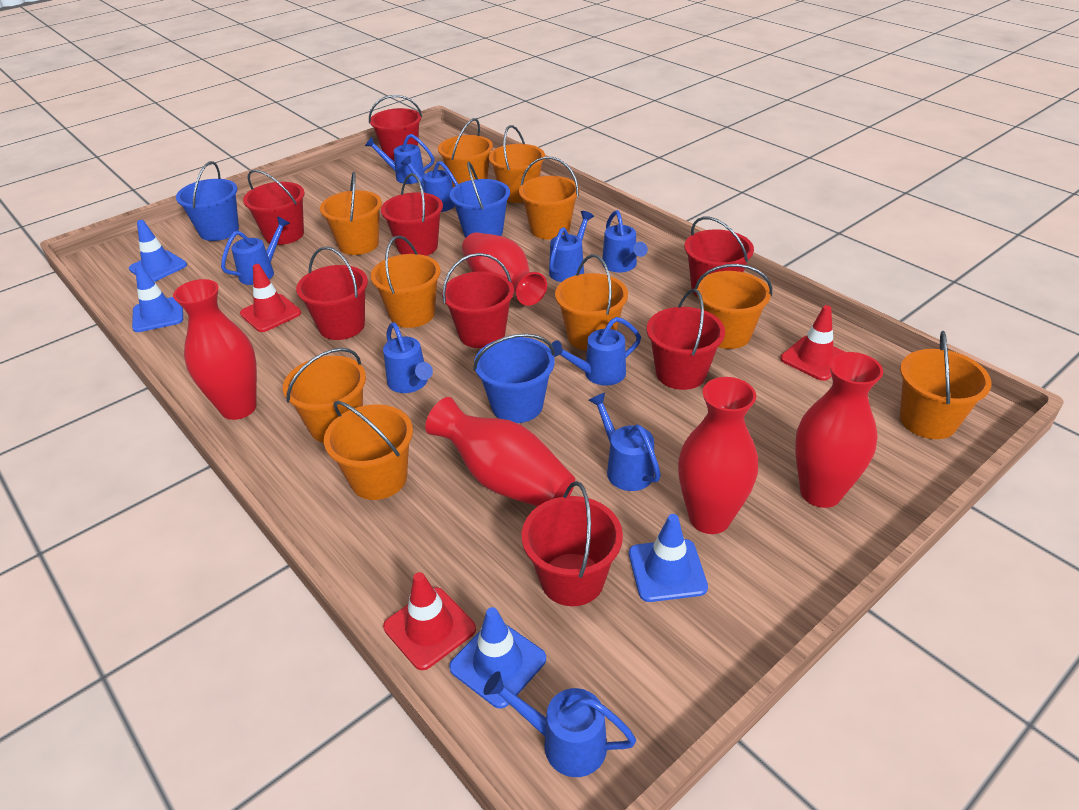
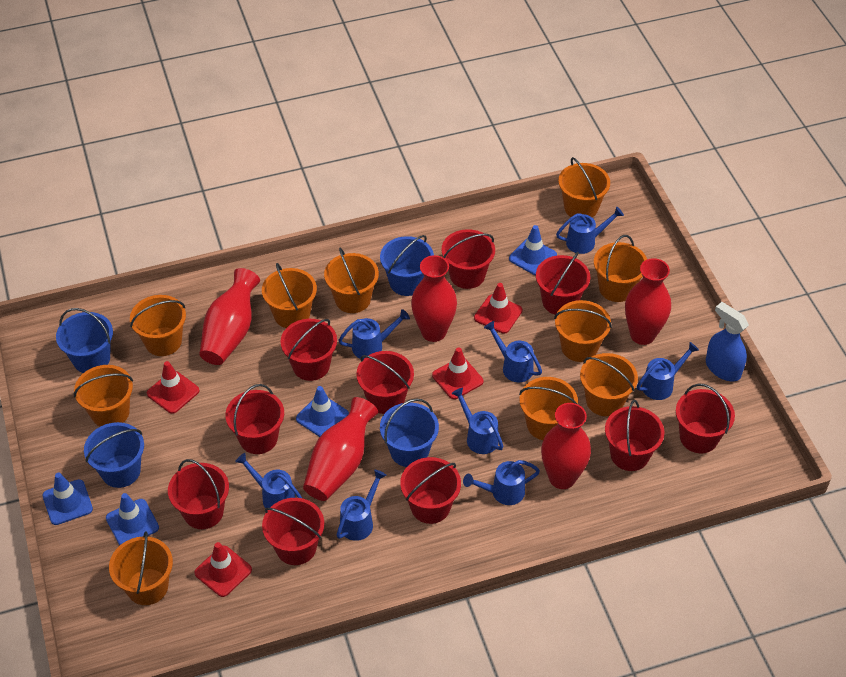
blue bucket: 3 -> 4
blue spray bottle: 0 -> 1
blue watering can: 9 -> 8
red bucket: 8 -> 10
red traffic cone: 3 -> 4

